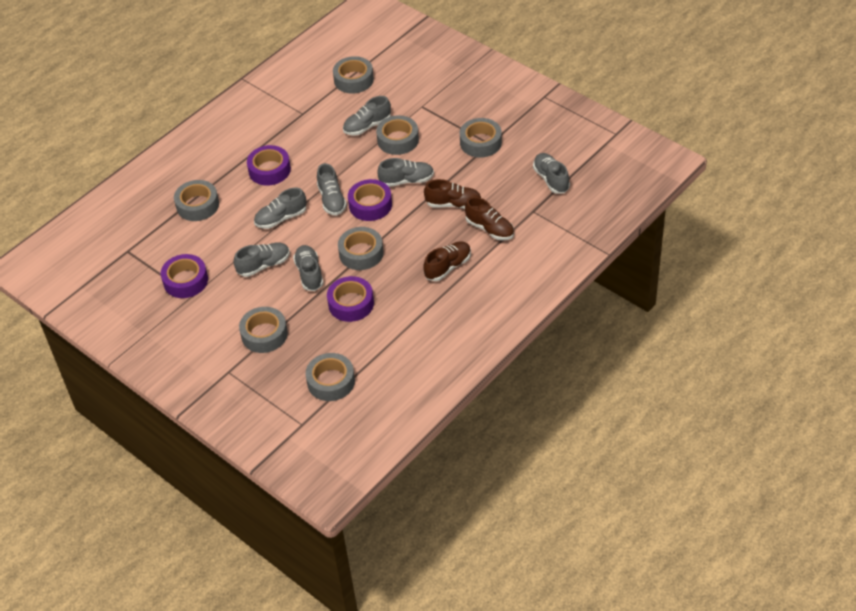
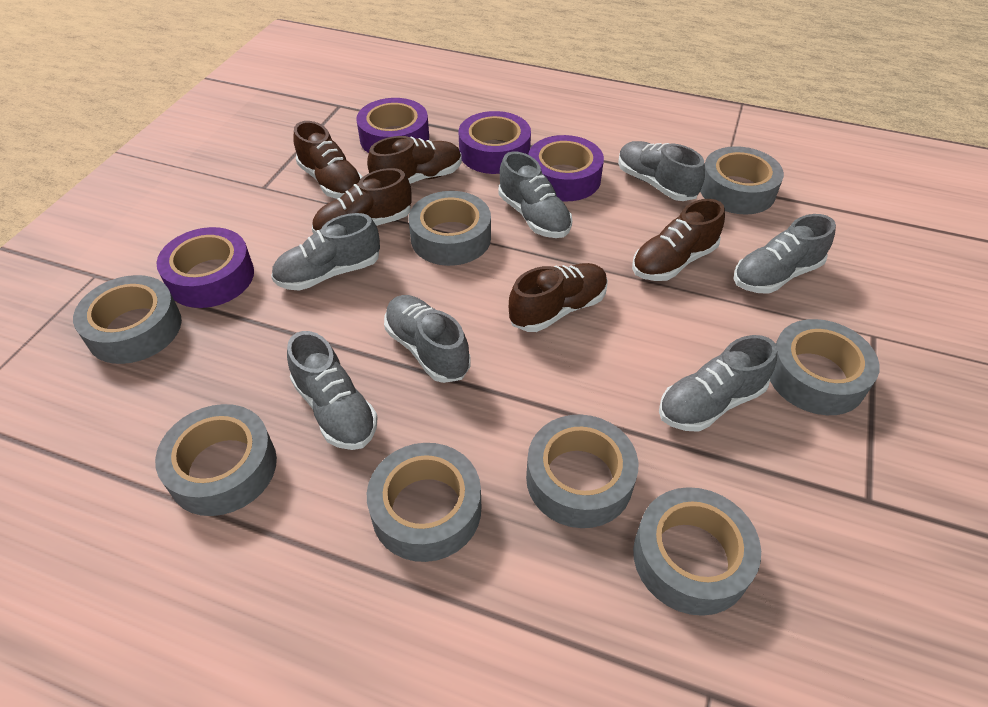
brown shoe: 3 -> 5
grey tape: 7 -> 8

